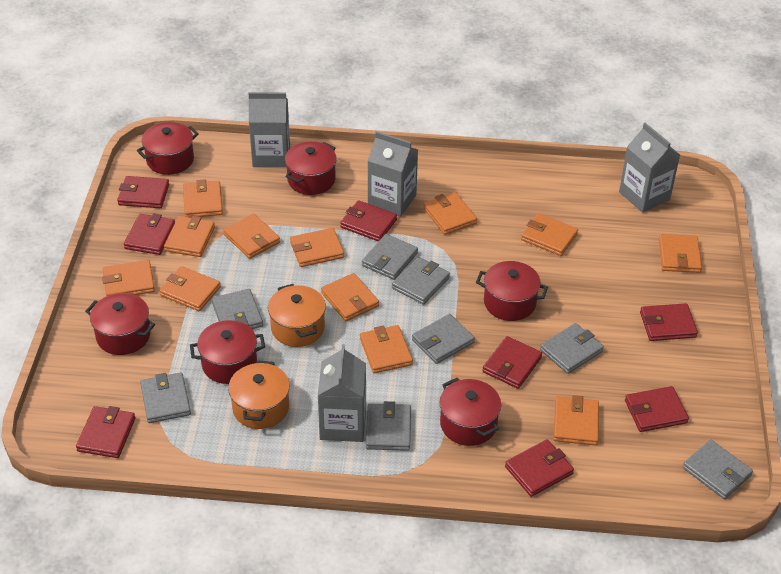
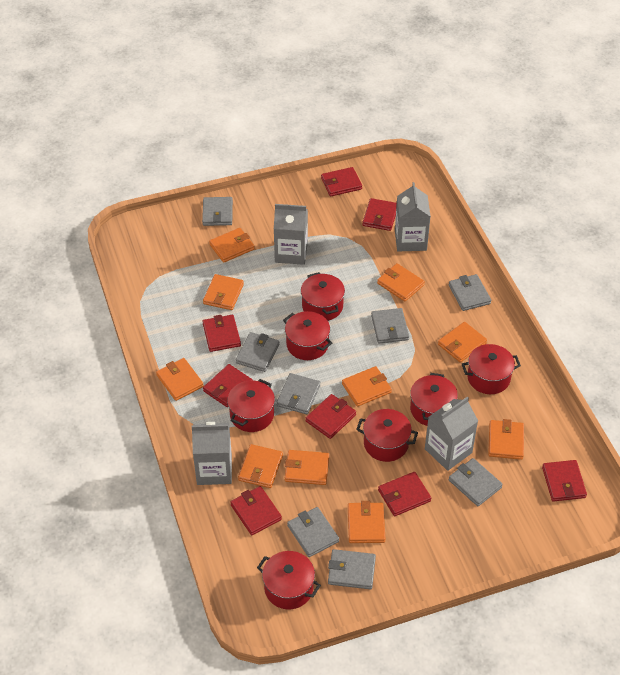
orange pot: 2 -> 0
orange wallet: 12 -> 10
red pot: 6 -> 7

